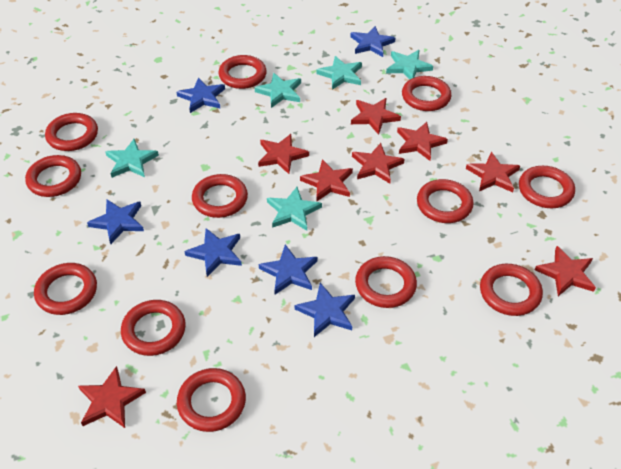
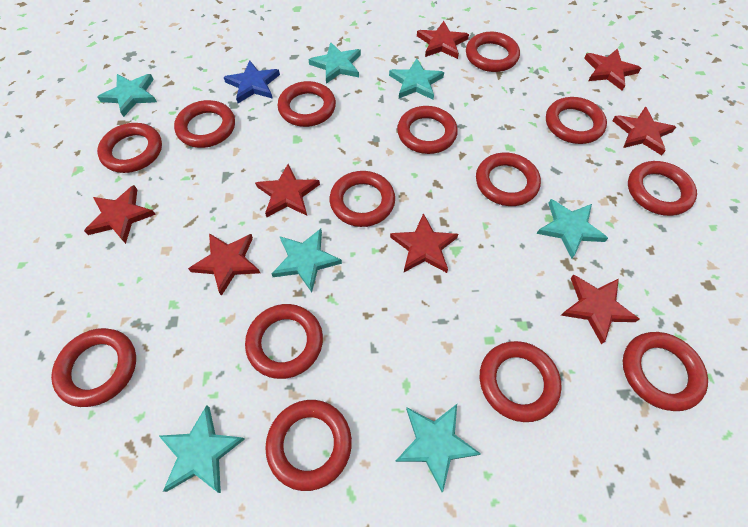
blue star: 6 -> 1
red ring: 12 -> 14
turquoise star: 5 -> 7

